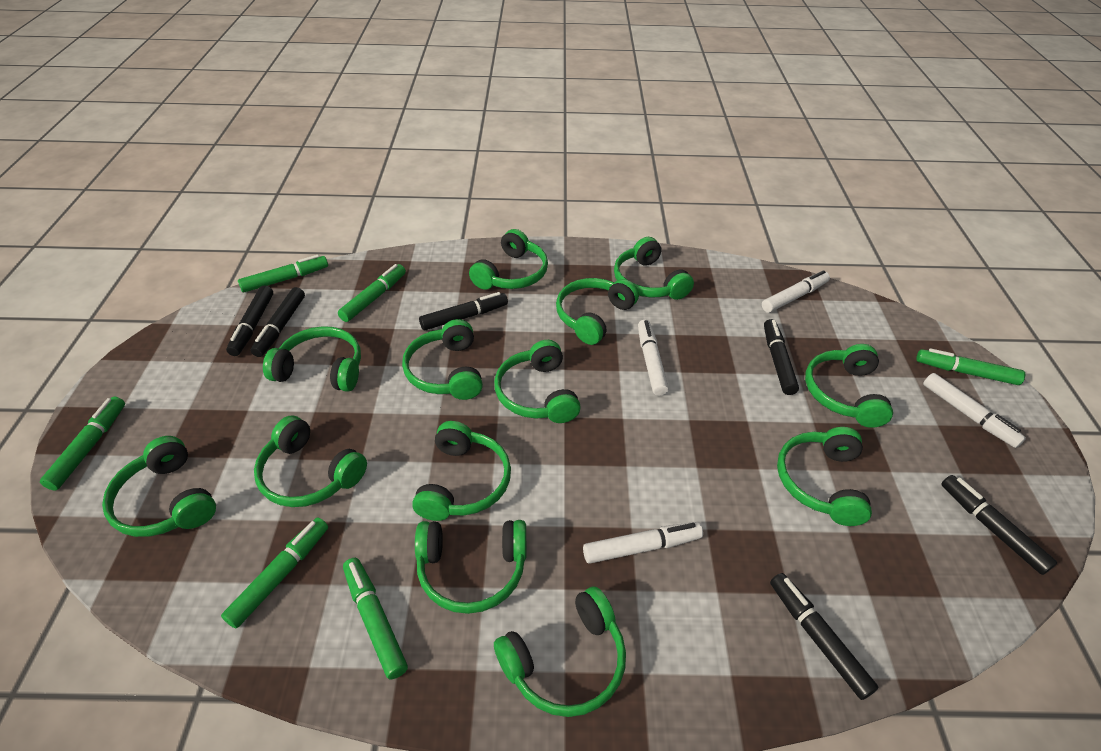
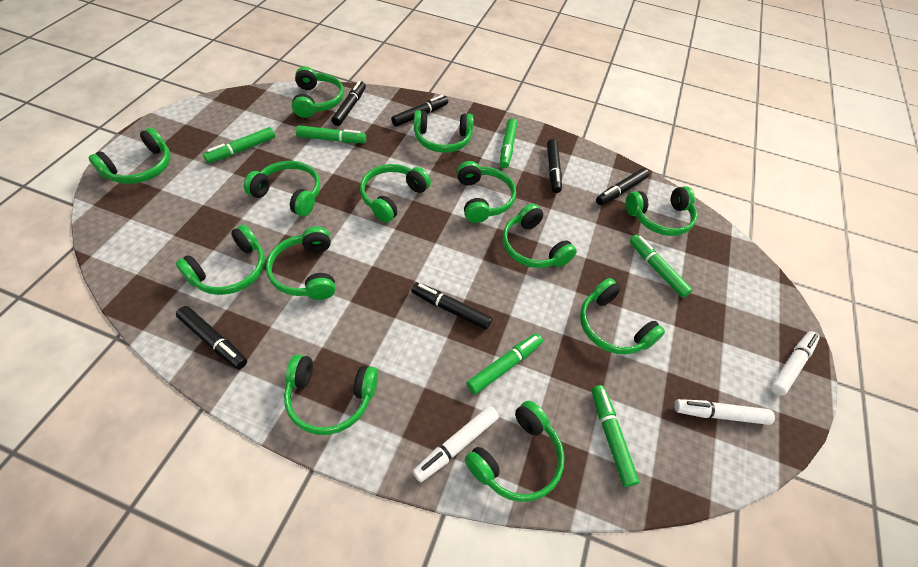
white marker: 4 -> 3

